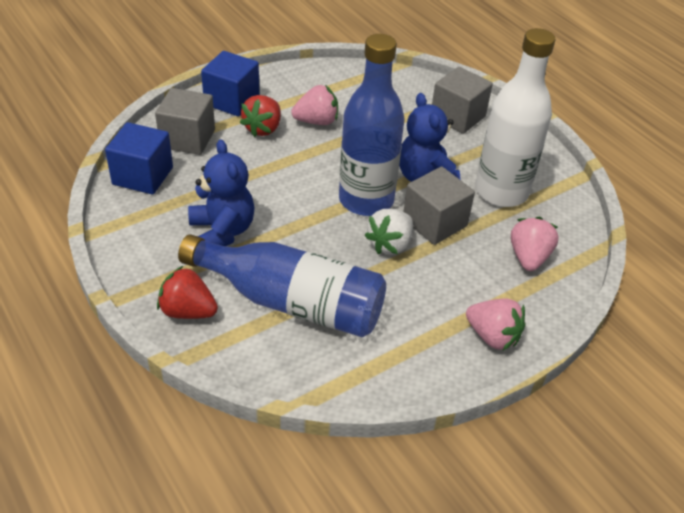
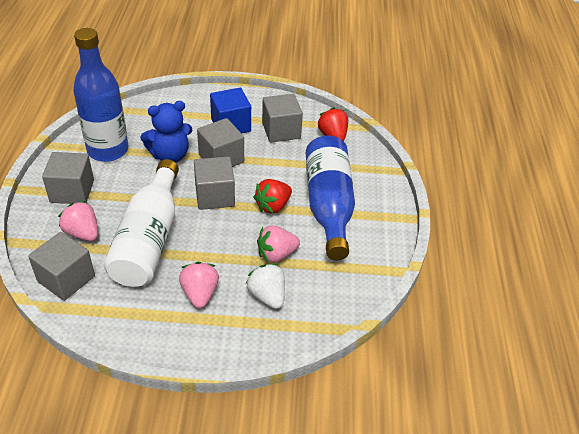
blue cube: 2 -> 1
blue teddy bear: 2 -> 1
grey cube: 3 -> 5

